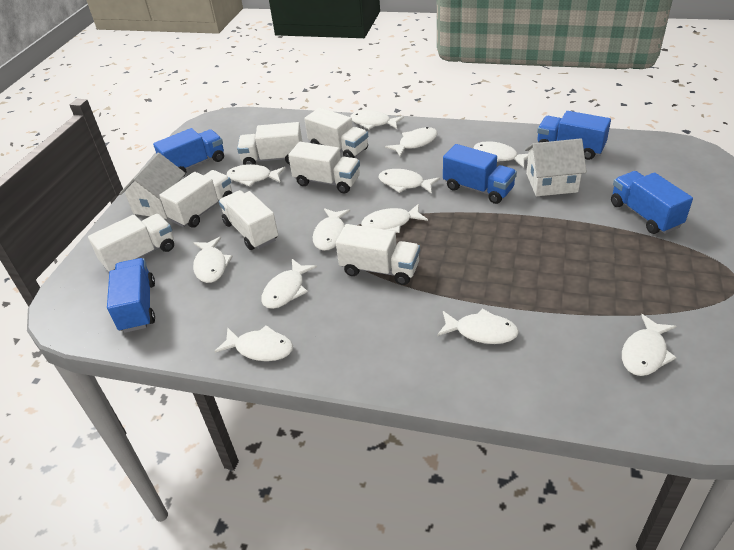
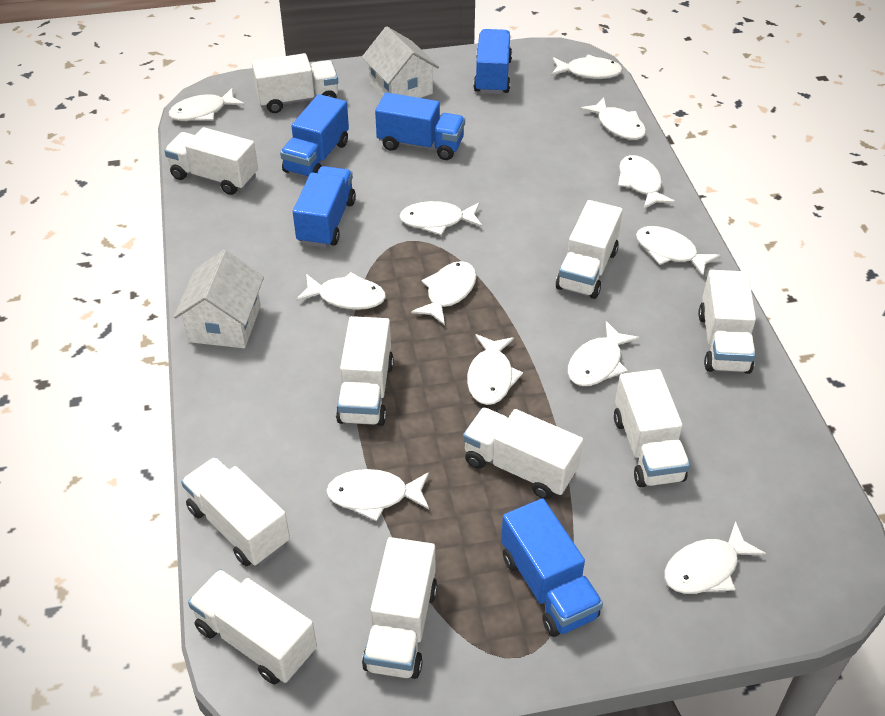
white truck: 7 -> 10

